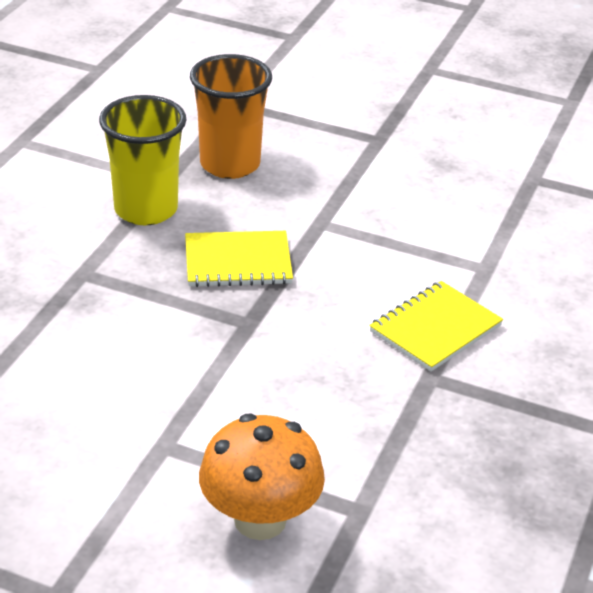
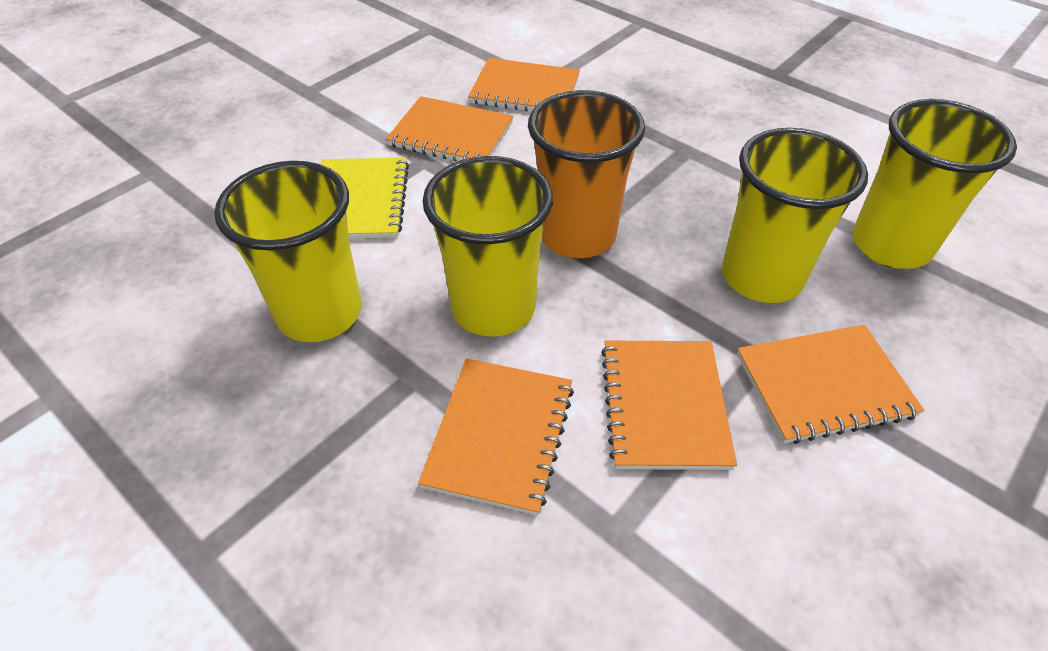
orange mushroom: 1 -> 0
orange notebook: 0 -> 5
yellow cup: 1 -> 4
yellow notebook: 2 -> 1

